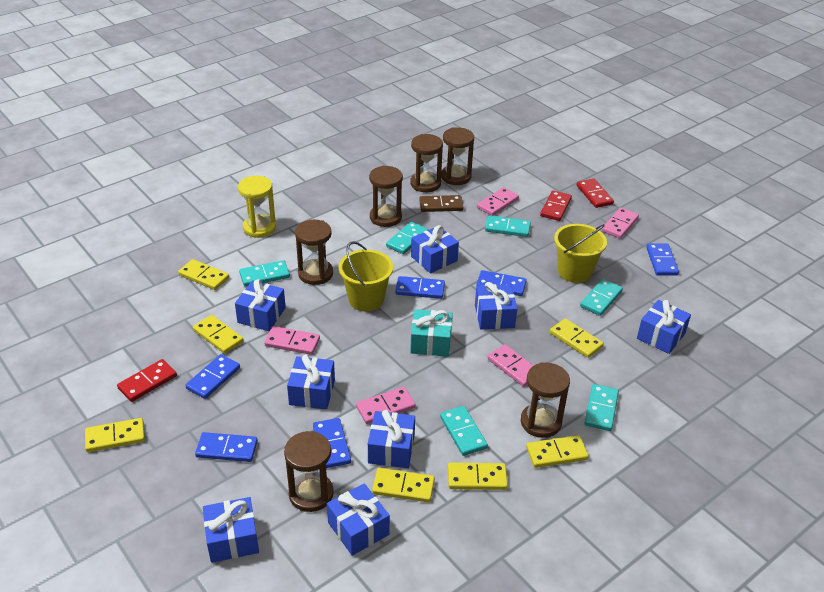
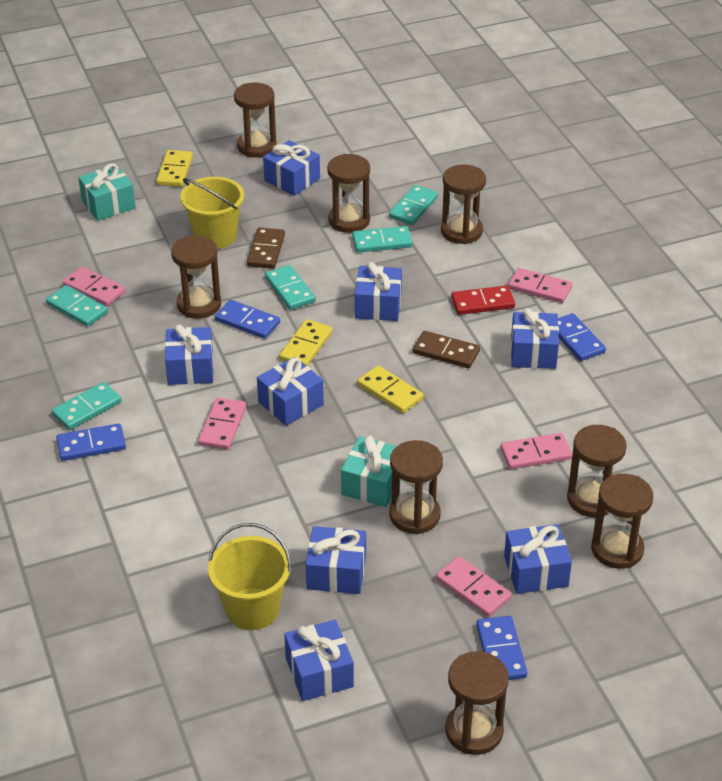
blue domino: 6 -> 4
brown domino: 1 -> 2
brown hourglass: 6 -> 8
red domino: 3 -> 1
turquoise domino: 6 -> 5
turquoise gift: 1 -> 2
yellow domino: 7 -> 3
yellow hourglass: 1 -> 0

